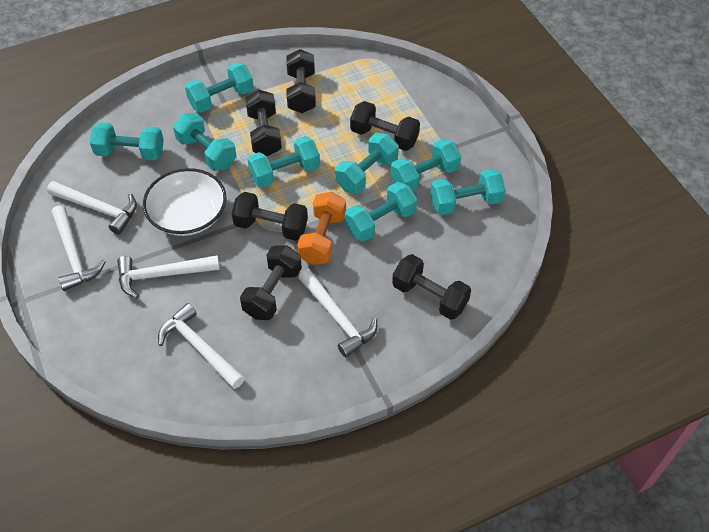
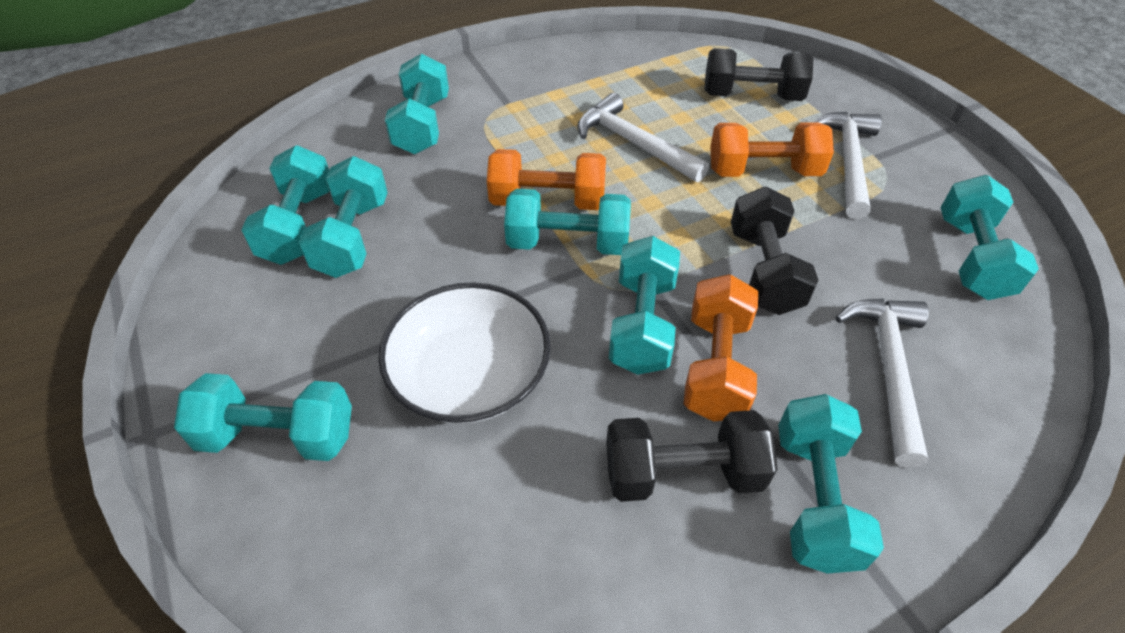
black dumbbell: 6 -> 3
orange dumbbell: 1 -> 3
white hammer: 5 -> 3

